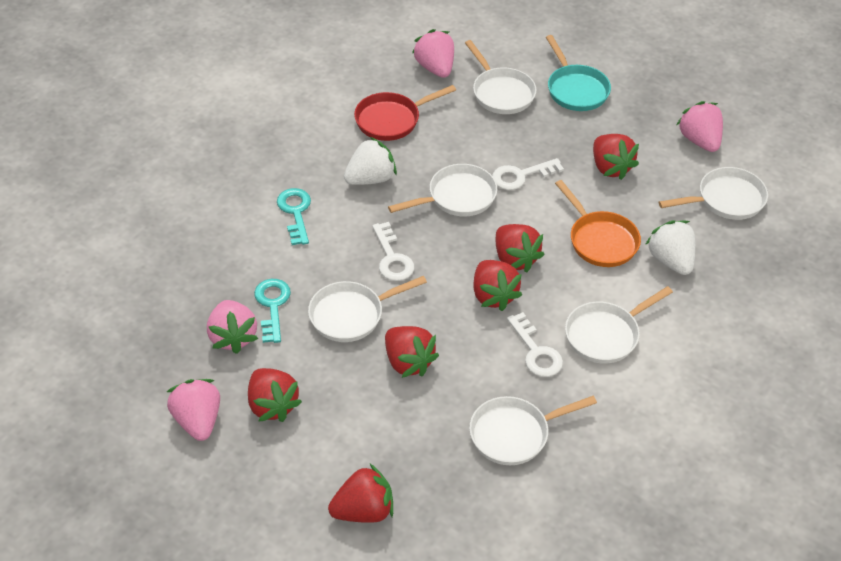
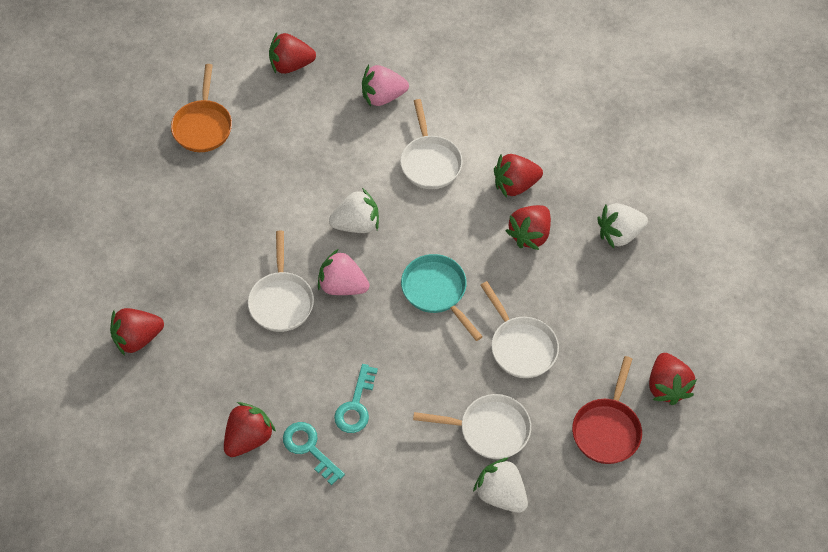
pink strawberry: 4 -> 2
white key: 3 -> 0
white pan: 6 -> 4
white strawberry: 2 -> 3

